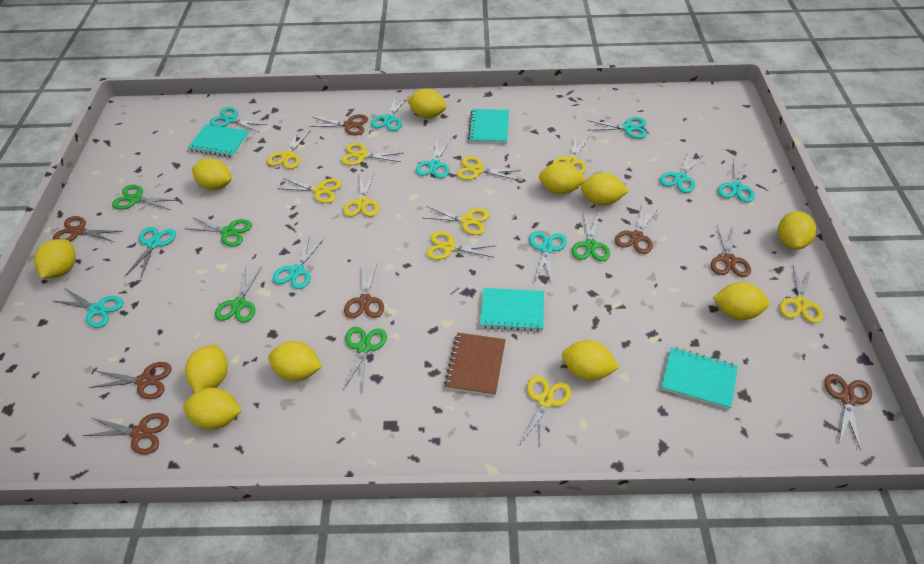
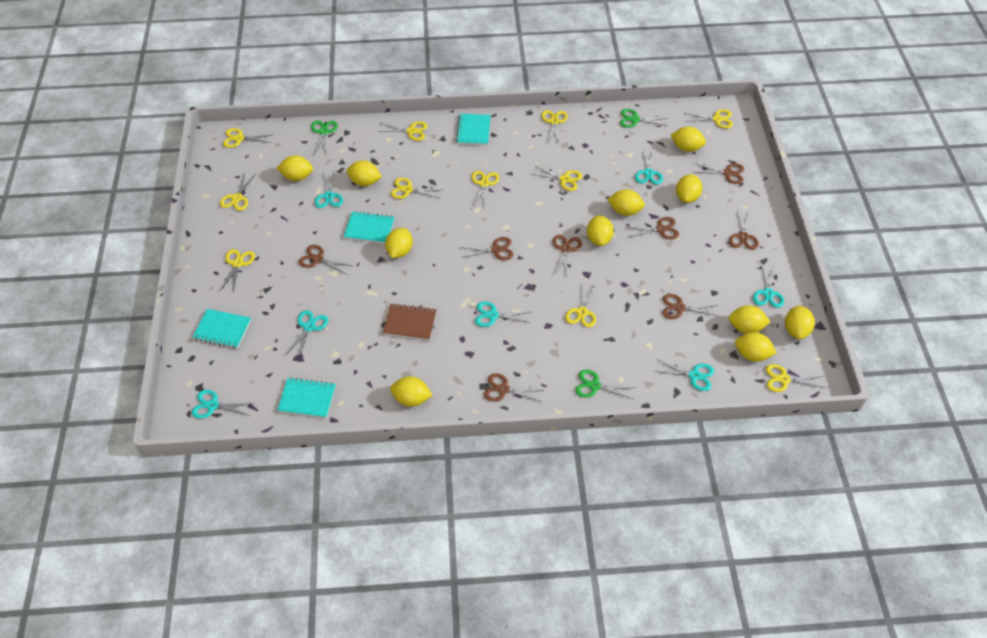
green scissors: 5 -> 3
turquoise scissors: 10 -> 7
yellow scissors: 10 -> 11

